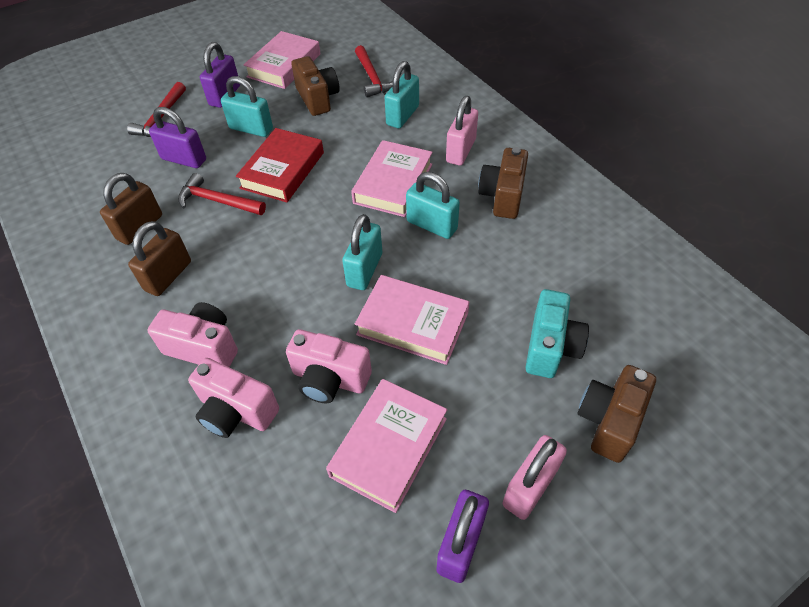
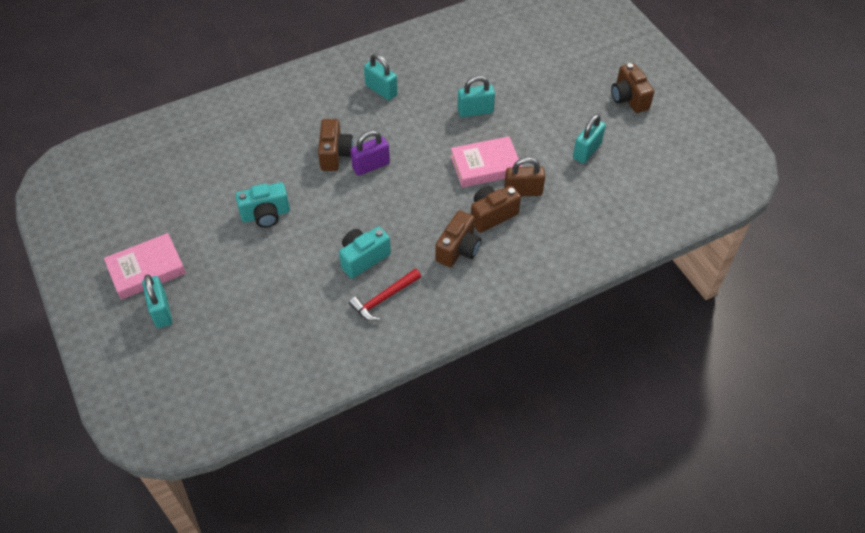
brown camera: 3 -> 4
brown padlock: 2 -> 1
pink book: 4 -> 2
pink camera: 3 -> 0
pink padlock: 2 -> 0
purple padlock: 3 -> 1
red book: 1 -> 0
red hammer: 3 -> 1
turquoise camera: 1 -> 2

